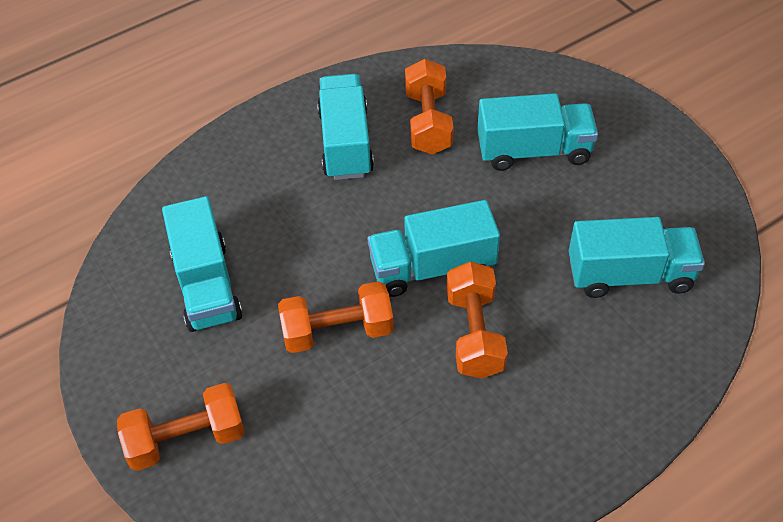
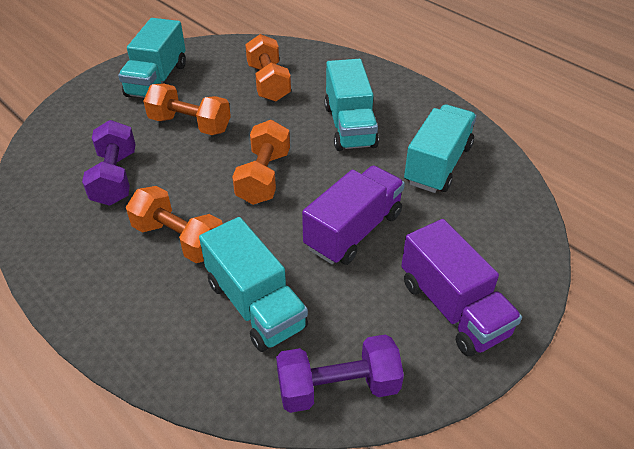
purple dumbbell: 0 -> 2
purple truck: 0 -> 2
turquoise truck: 5 -> 4

